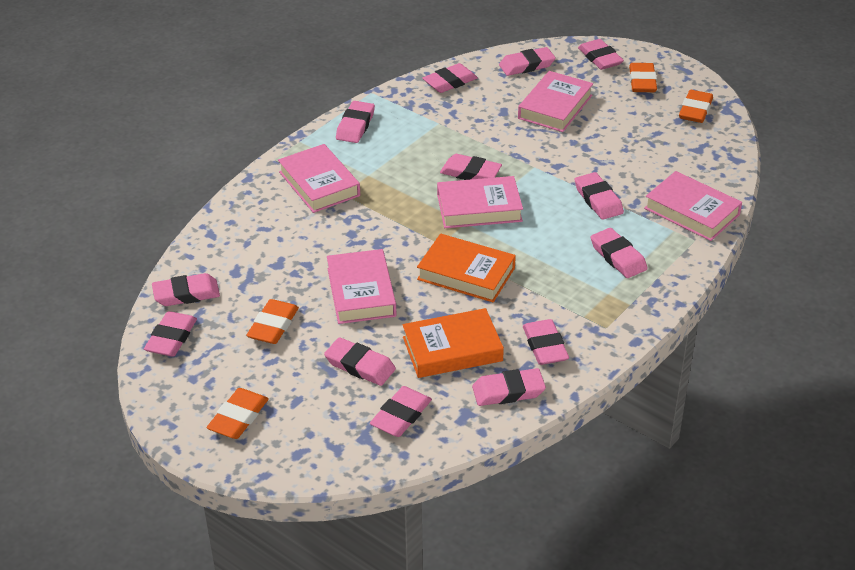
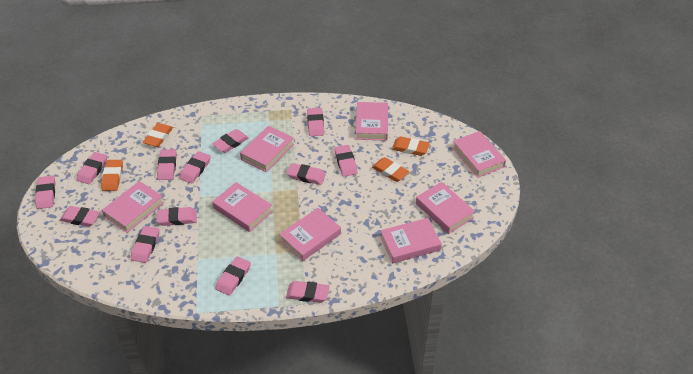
orange book: 2 -> 0
pink book: 5 -> 8

